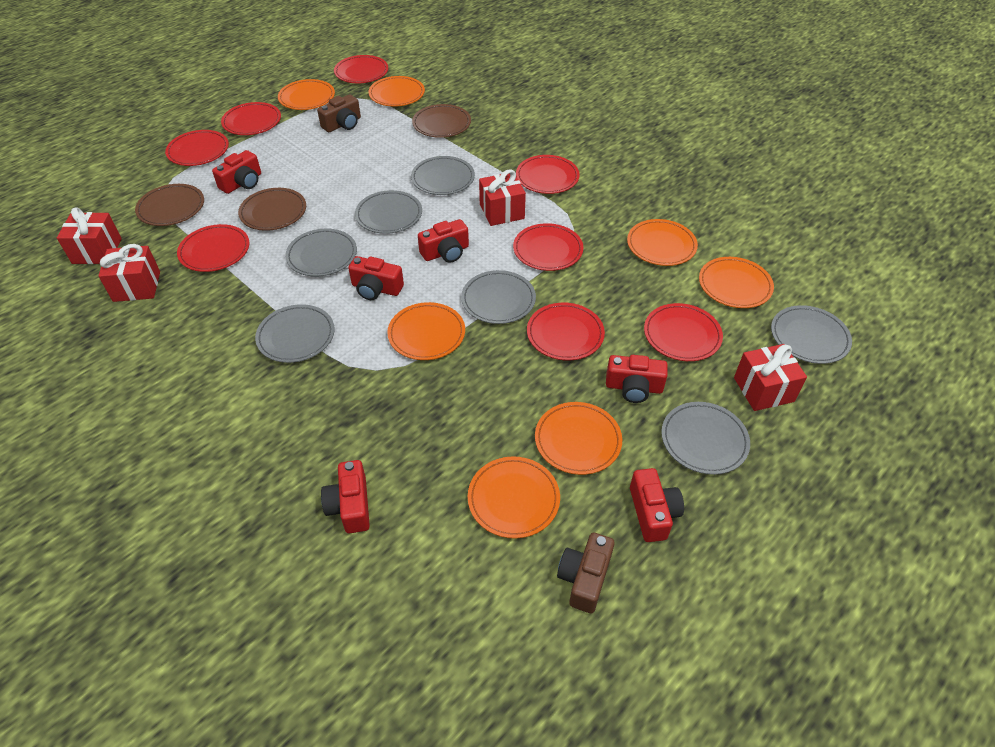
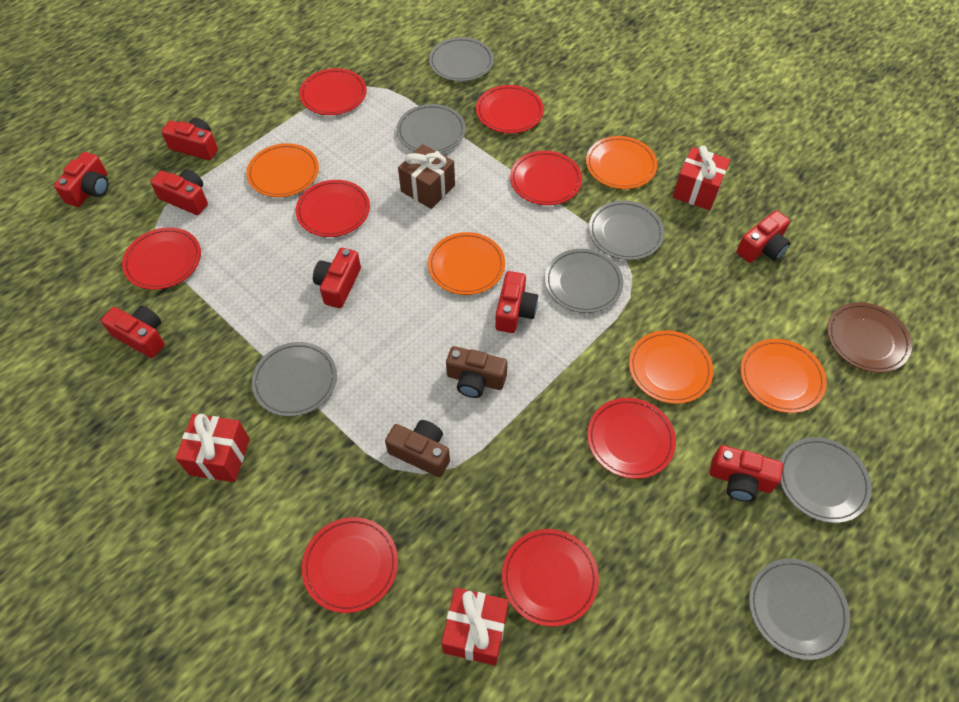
brown gift: 0 -> 1
brown plate: 3 -> 1
orange plate: 7 -> 5
red camera: 6 -> 8
red gift: 4 -> 3

